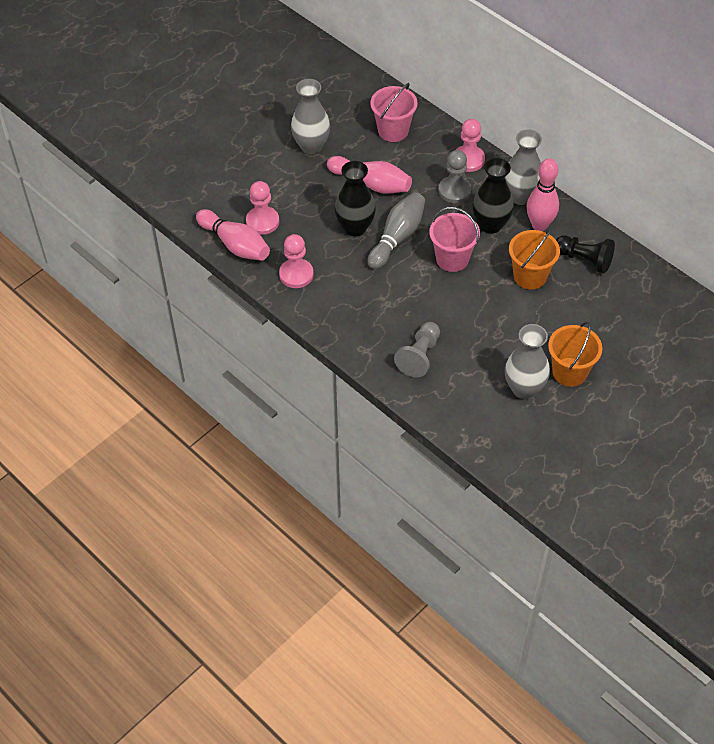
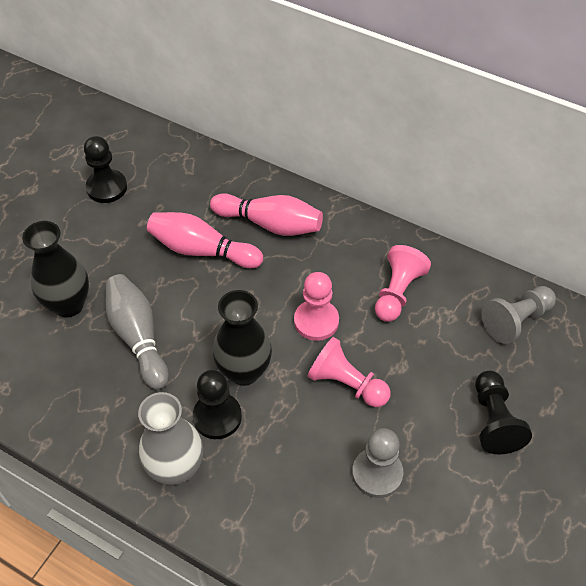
black pawn: 1 -> 3
grey vase: 3 -> 1
orange bucket: 2 -> 0
pink bowling pin: 3 -> 2
pink bucket: 2 -> 0

